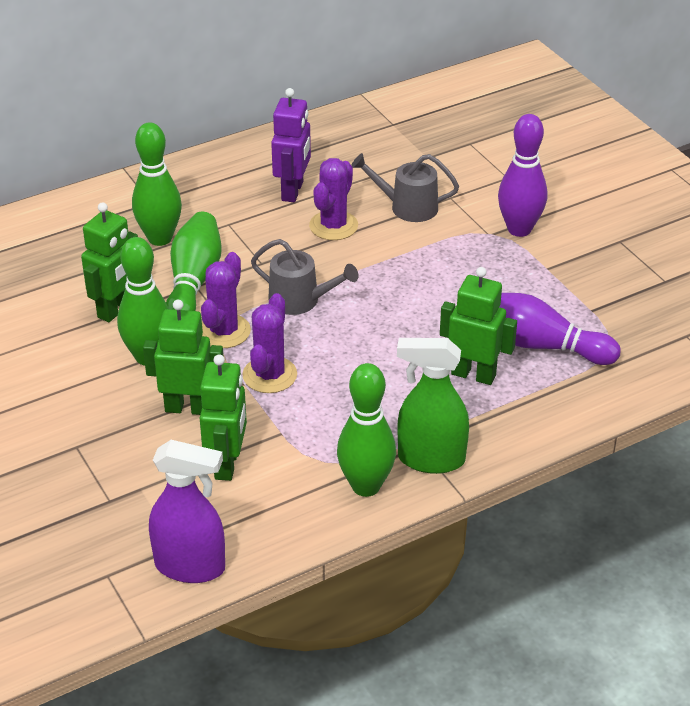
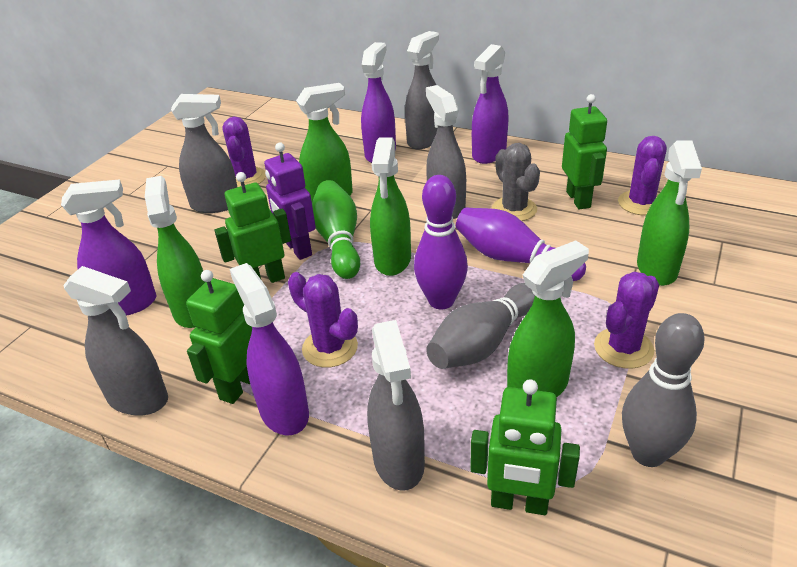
green bowling pin: 4 -> 1
green spray bottle: 1 -> 5
grey bowling pin: 0 -> 2
grey cactus: 0 -> 1
grey spray bottle: 0 -> 5
grey watering can: 2 -> 0
purple cactus: 3 -> 4
purple spray bottle: 1 -> 4

